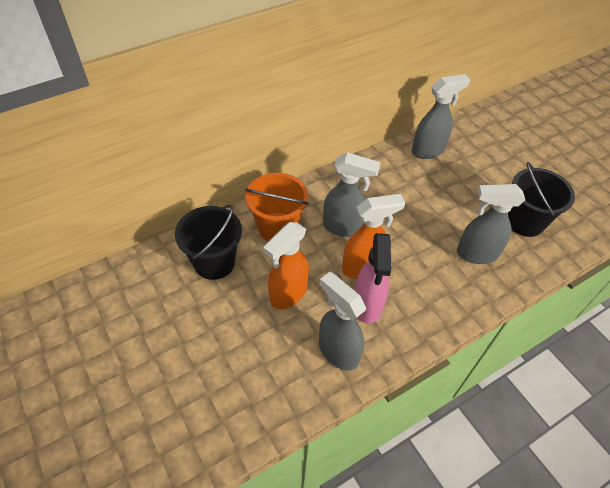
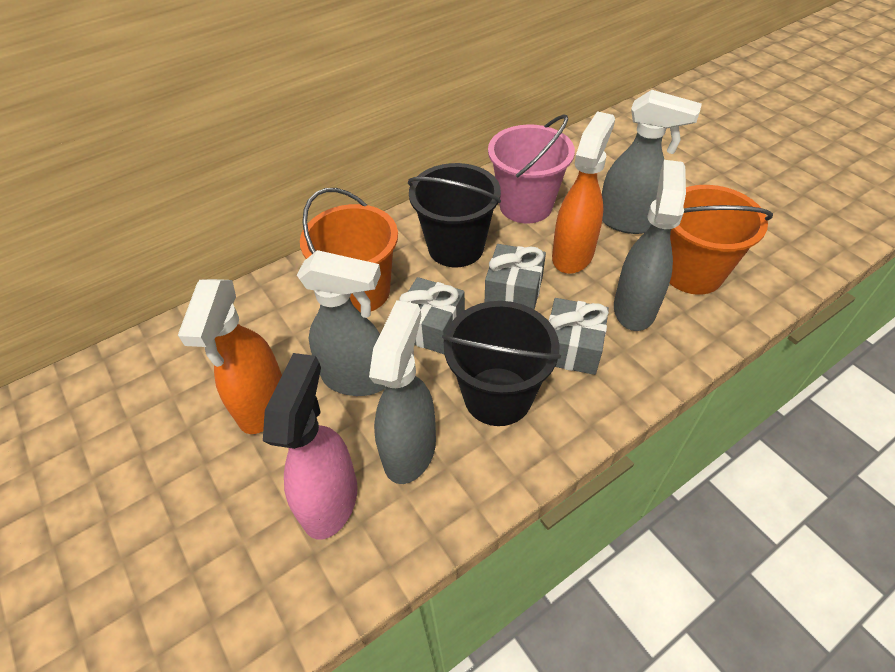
grey gift: 0 -> 3
orange bucket: 1 -> 2
pink bucket: 0 -> 1

